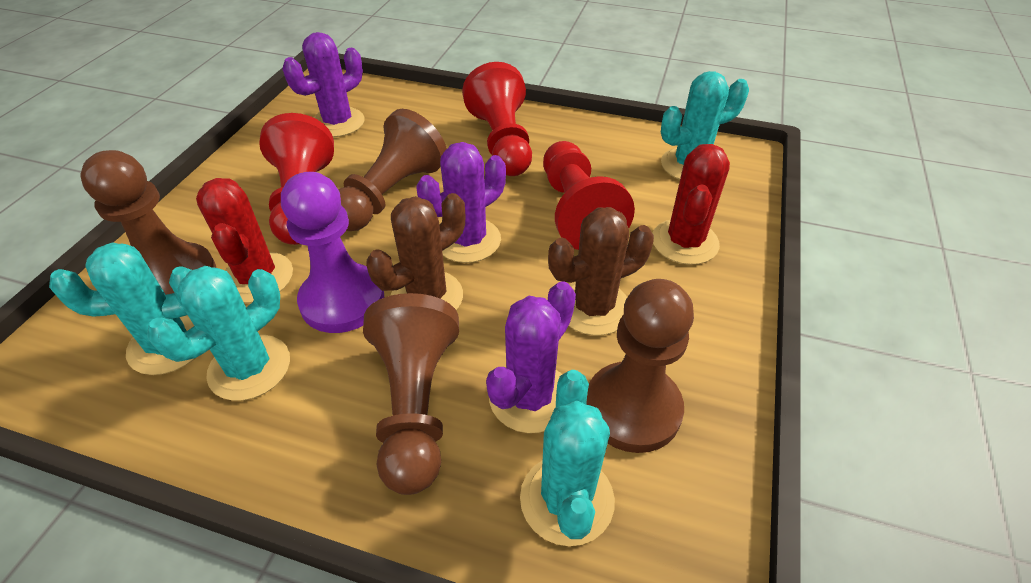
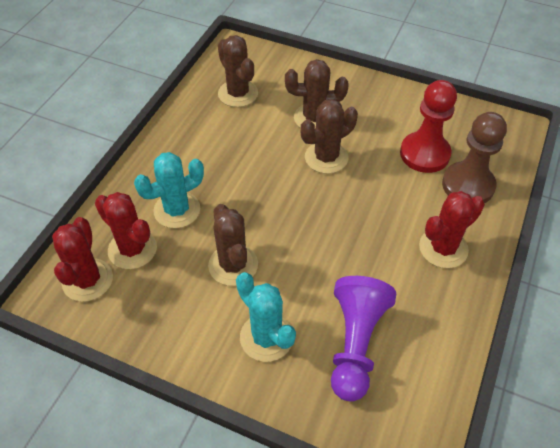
brown cactus: 2 -> 4
brown pawn: 4 -> 1
purple cactus: 3 -> 0
red cactus: 2 -> 3
red pawn: 3 -> 1
turquoise cactus: 4 -> 2

